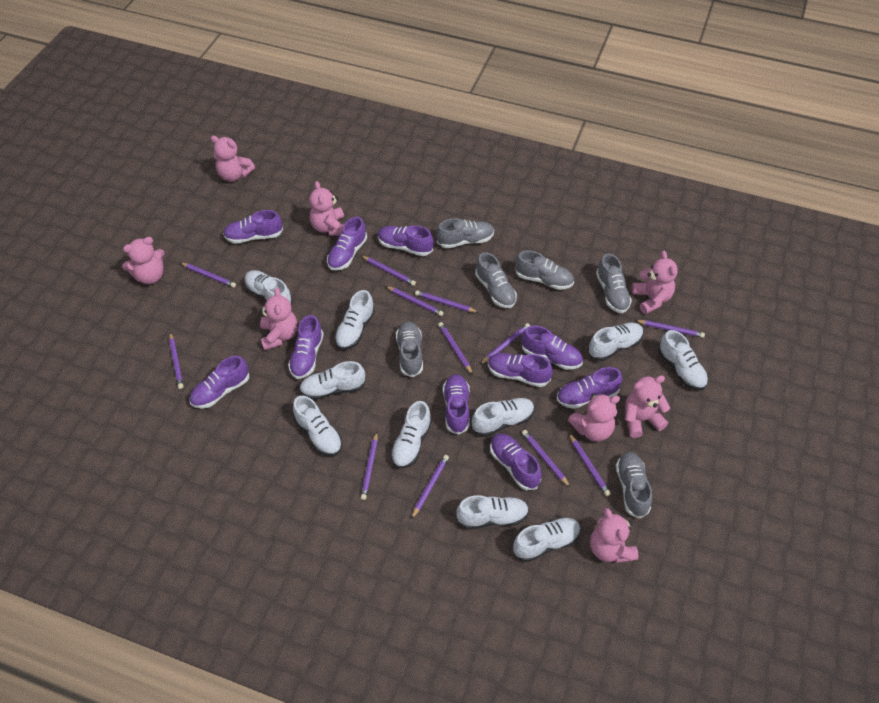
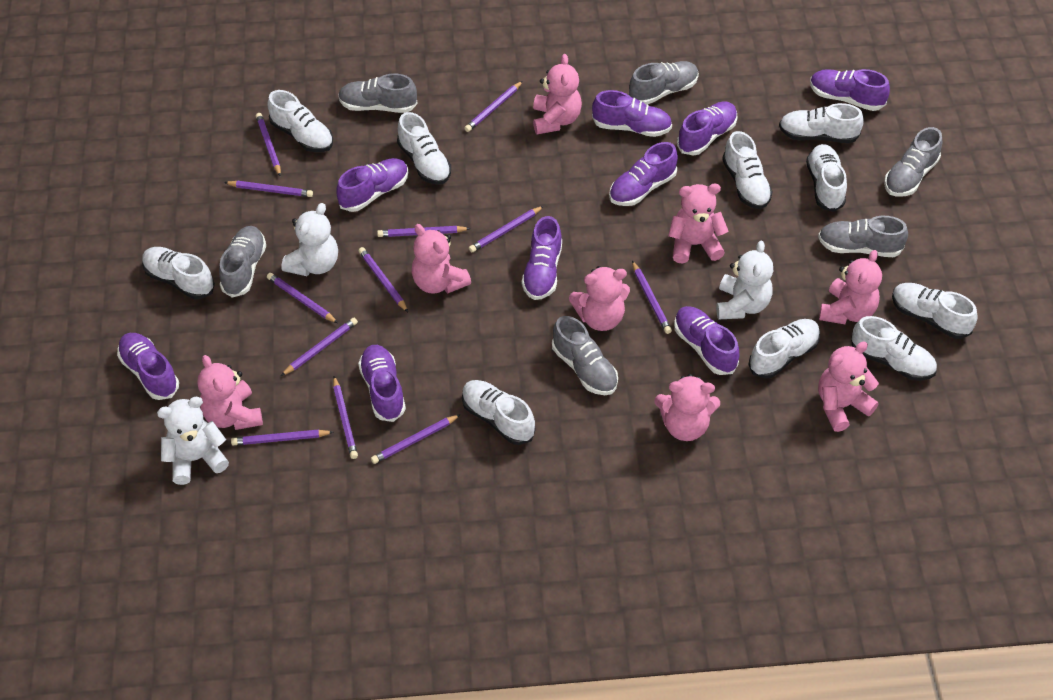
purple shoe: 10 -> 9
white teddy bear: 0 -> 3

